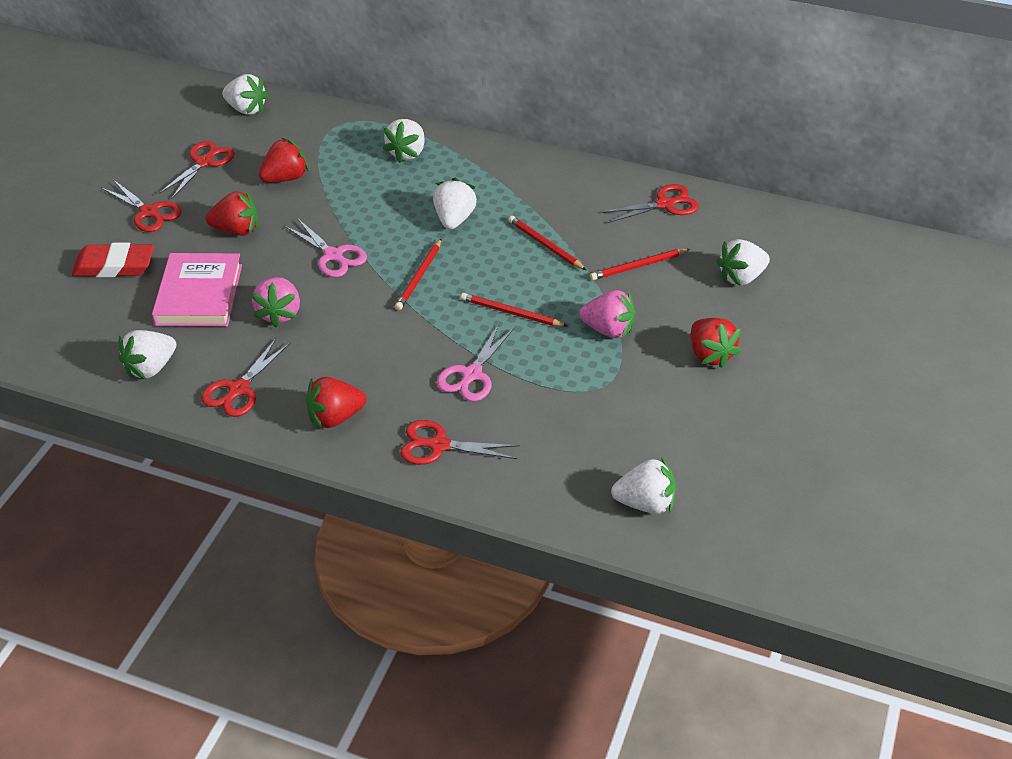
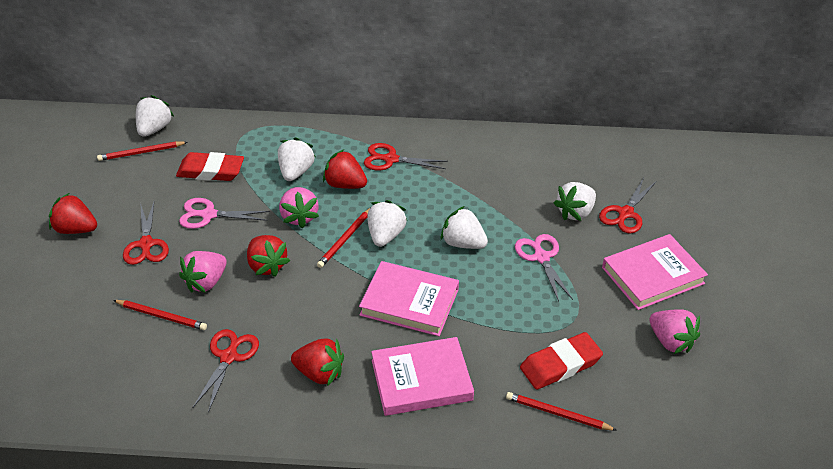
pink book: 1 -> 3
pink strawberry: 2 -> 3
red eraser: 1 -> 2
red scissors: 5 -> 4
white strawberry: 6 -> 5

